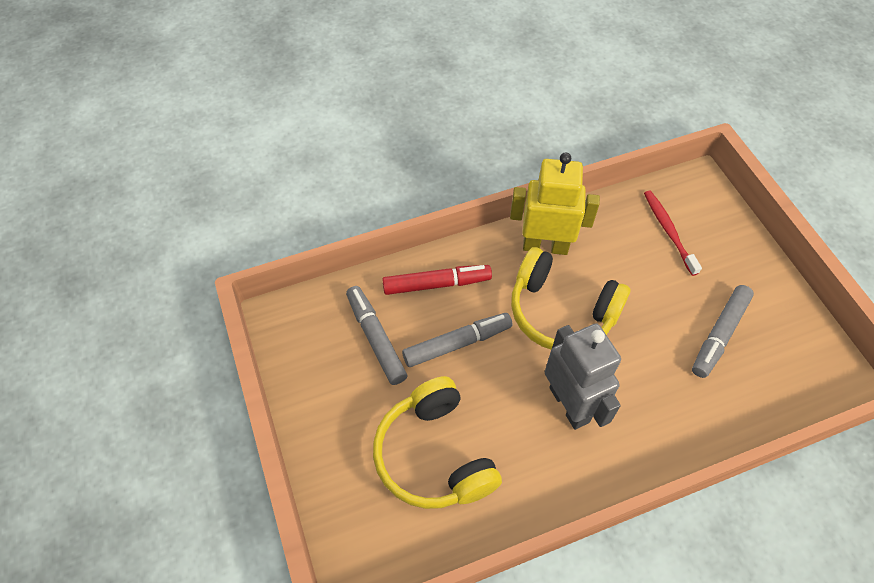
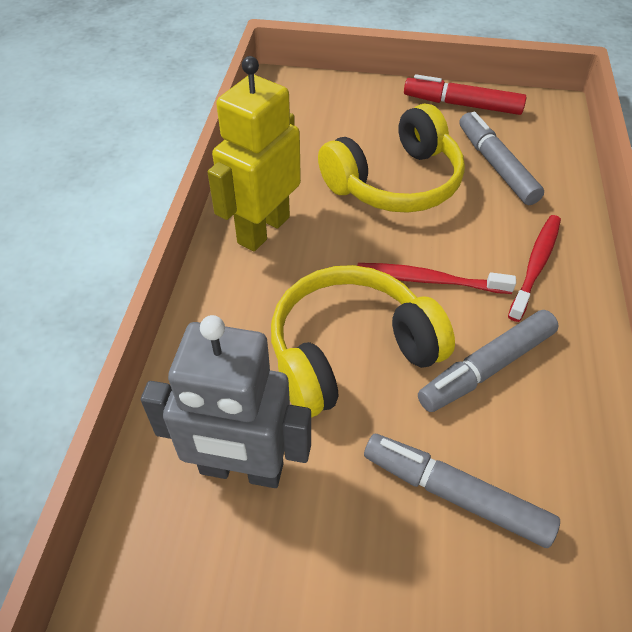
red toothbrush: 1 -> 2

